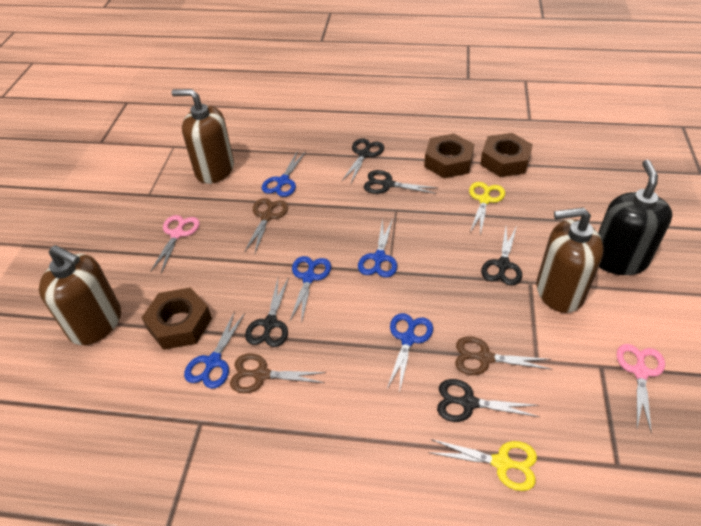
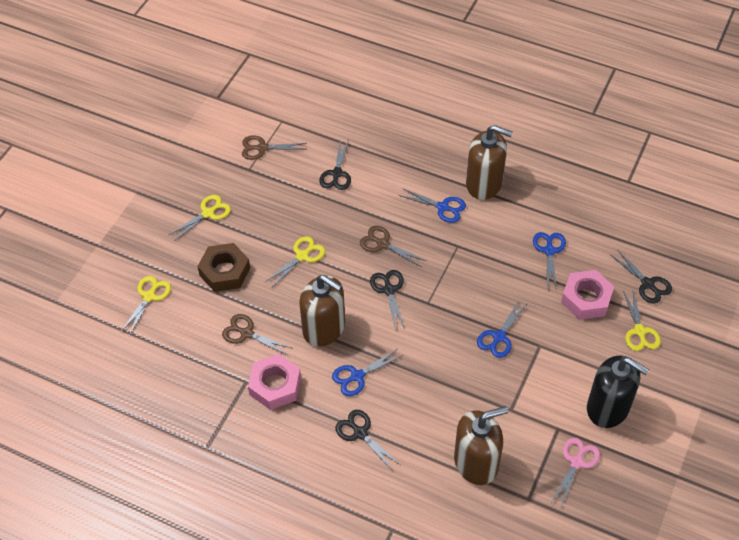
black scissors: 5 -> 4
blue scissors: 5 -> 4
brown nut: 3 -> 1
pink nut: 0 -> 2
pink scissors: 2 -> 1
yellow scissors: 2 -> 4

